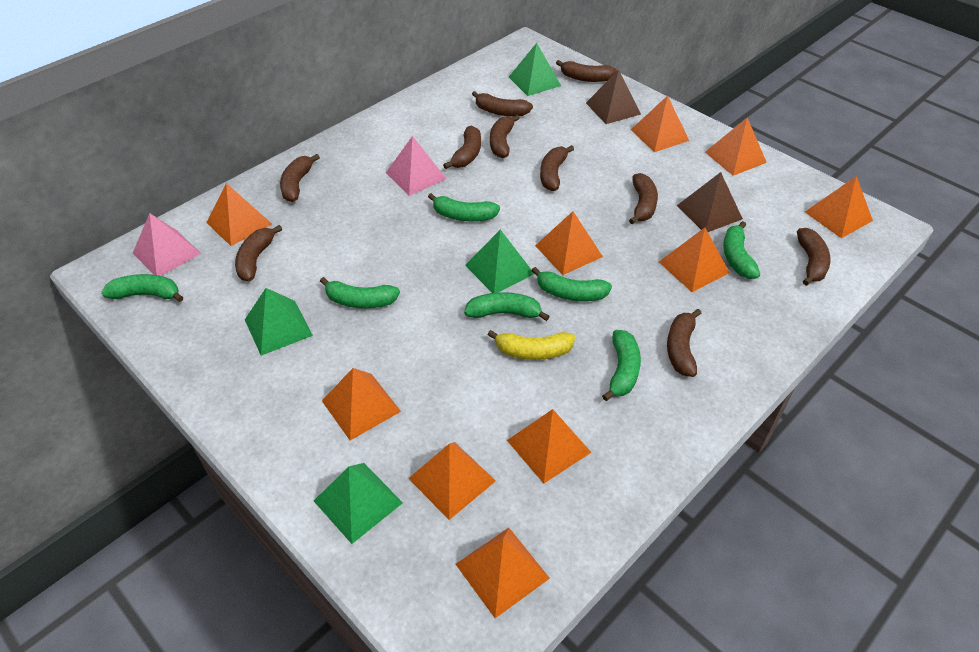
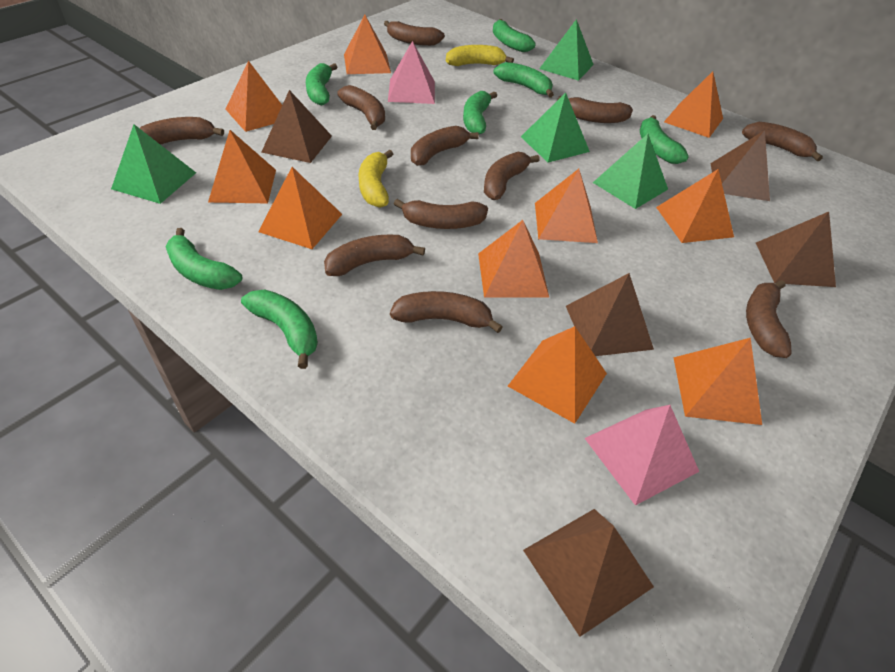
brown banana: 10 -> 11
brown pyramid: 2 -> 5
yellow banana: 1 -> 2

